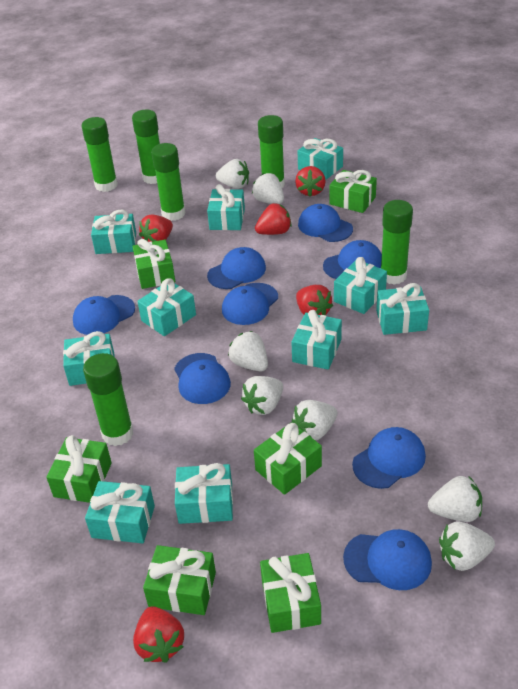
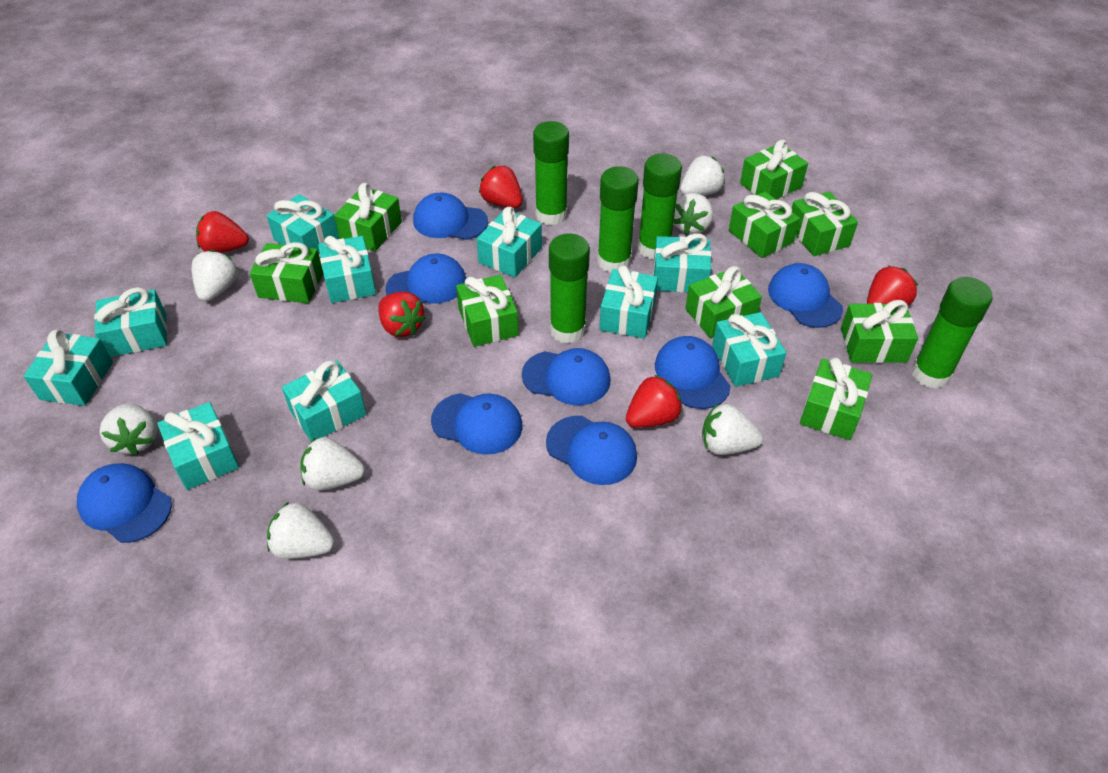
green gift: 6 -> 9
green glue stick: 6 -> 5

